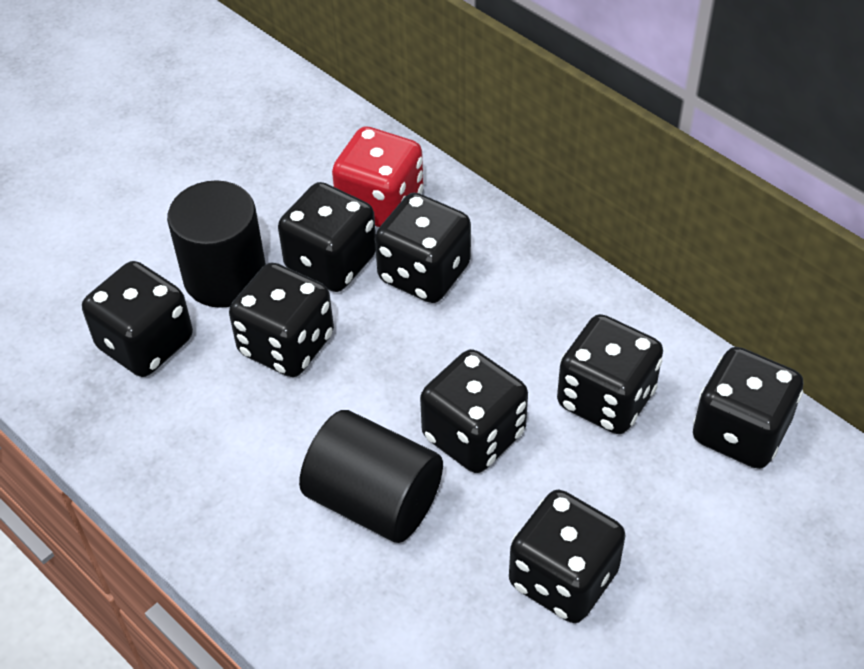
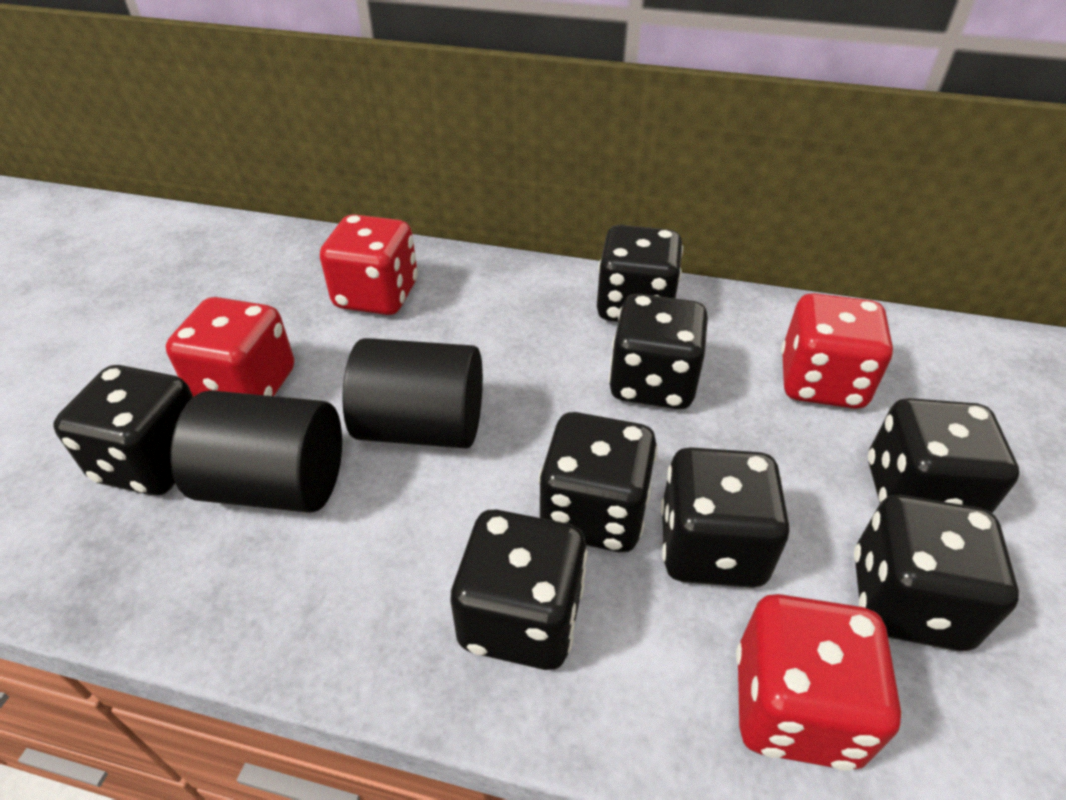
red dice: 1 -> 4

